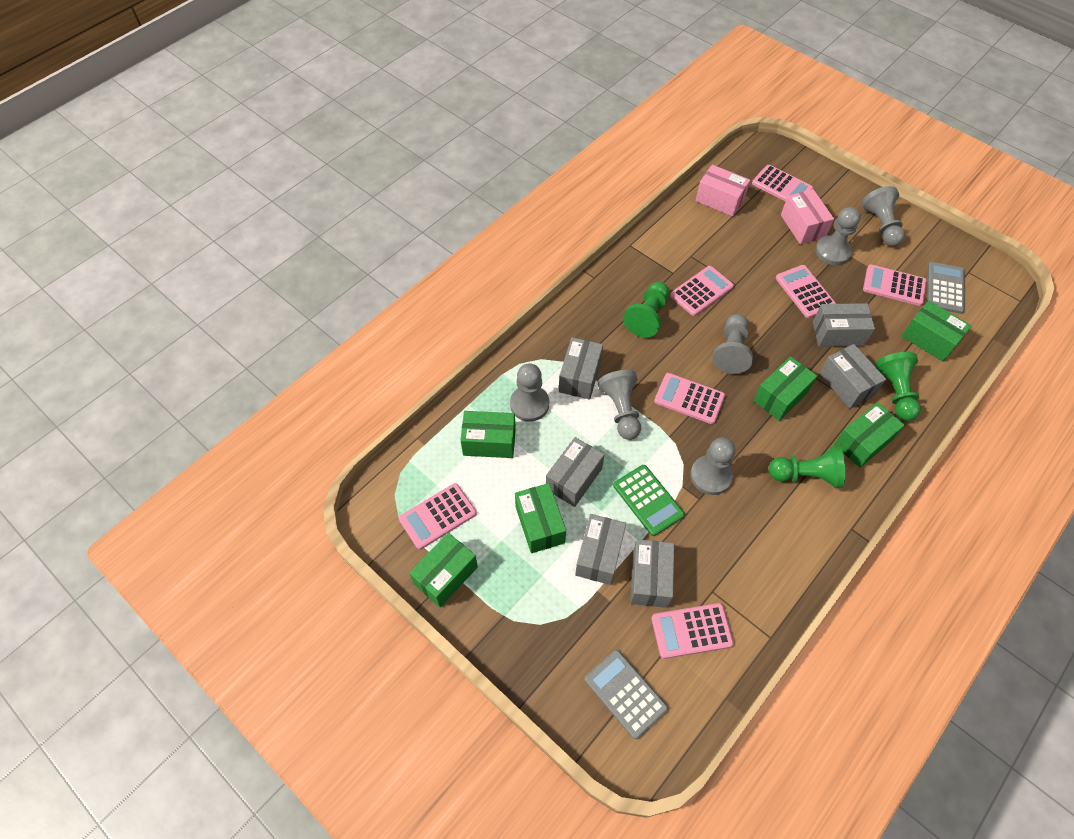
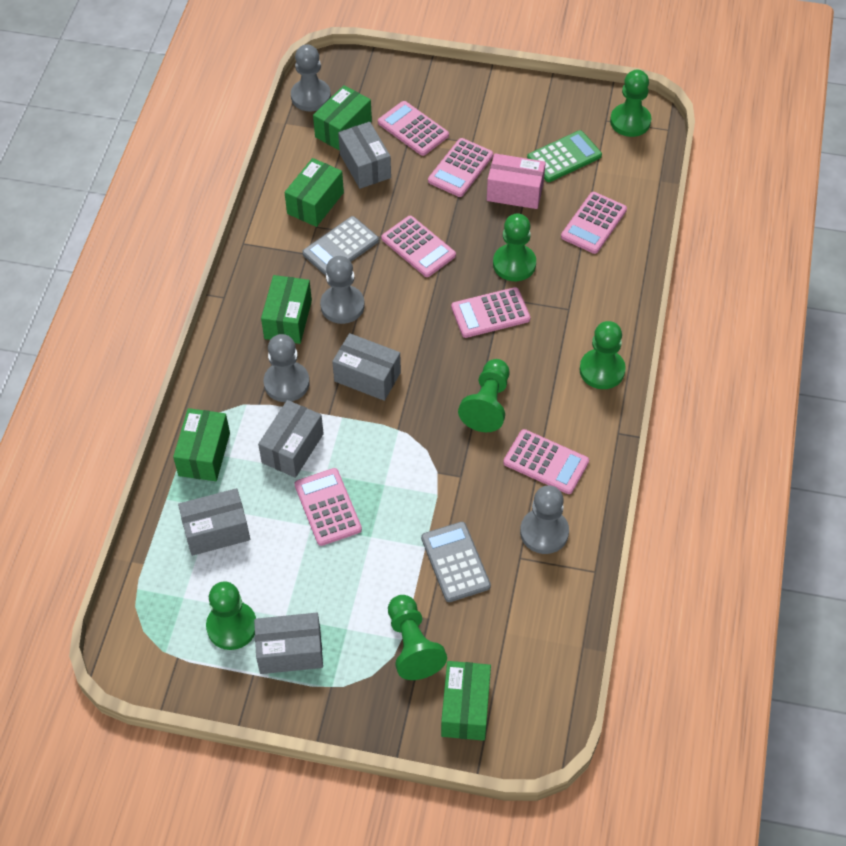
green box: 6 -> 5
green pawn: 3 -> 6
grey box: 6 -> 5
grey pawn: 6 -> 4
pink box: 2 -> 1

